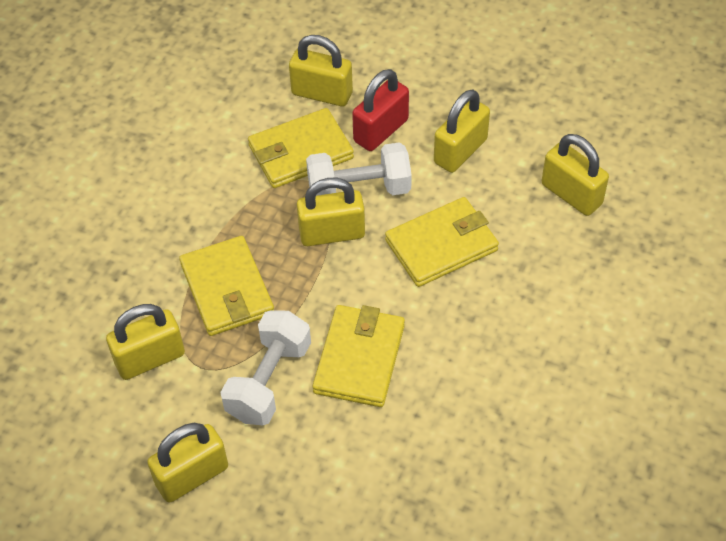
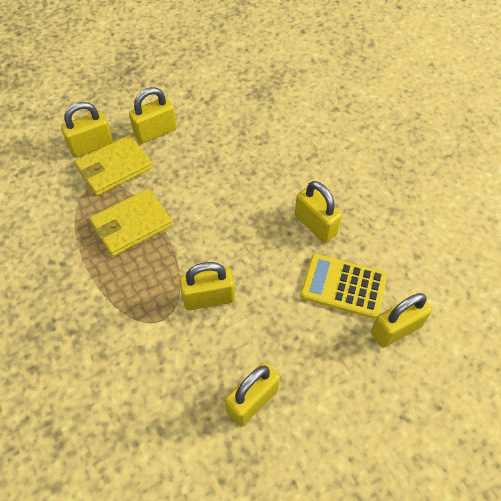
red padlock: 1 -> 0
white dumbbell: 2 -> 0
yellow calculator: 0 -> 1
yellow wallet: 4 -> 2

